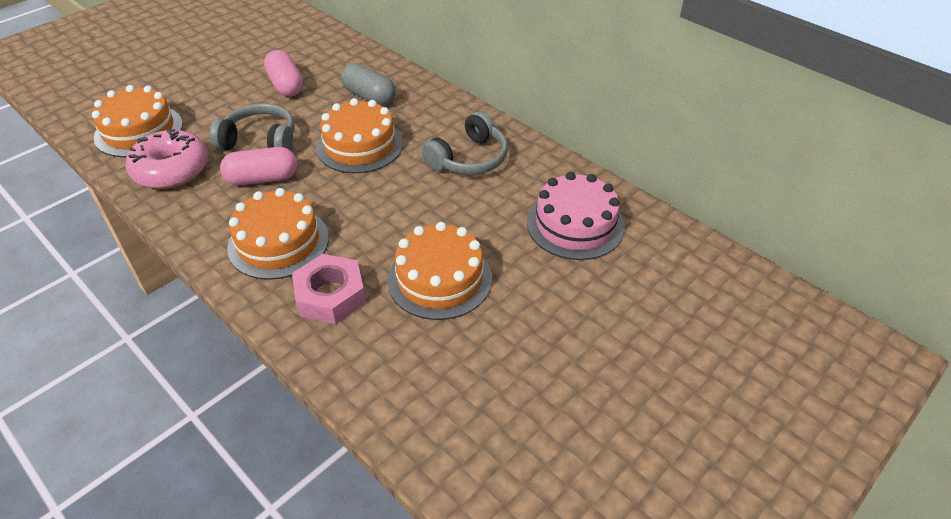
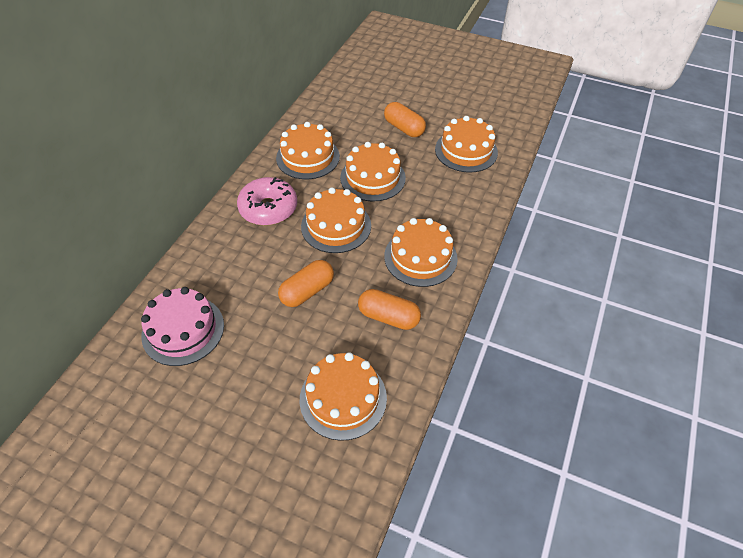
grey capsule: 1 -> 0
grey headphones: 2 -> 0
orange cake: 4 -> 6
orange capsule: 0 -> 3
pink capsule: 2 -> 0
pink nut: 1 -> 0

